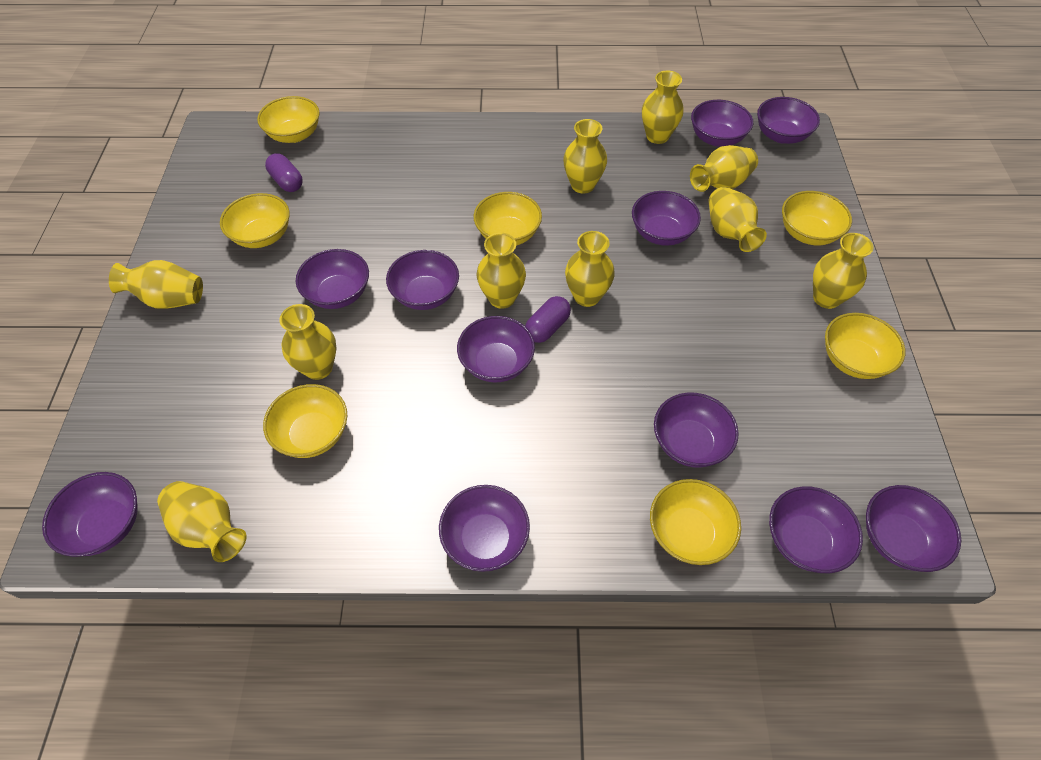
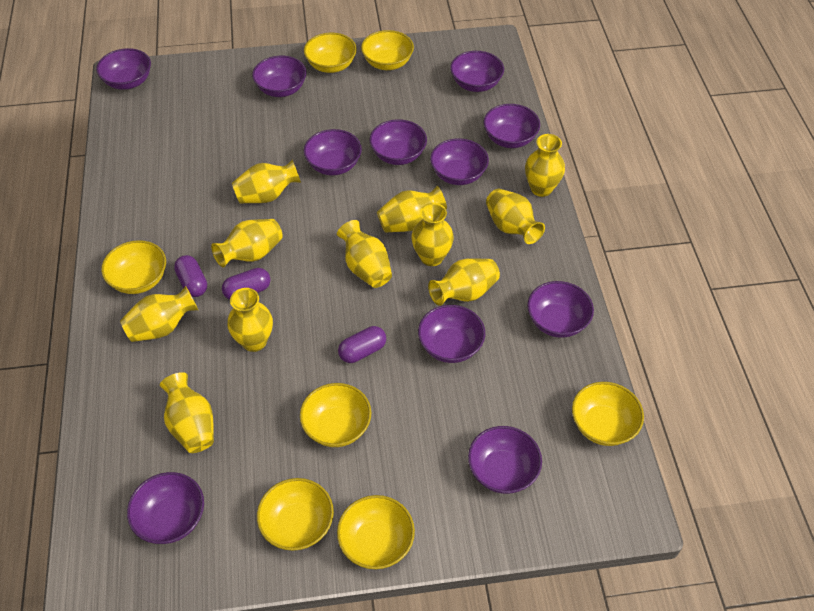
purple capsule: 2 -> 3
yellow vase: 10 -> 11

